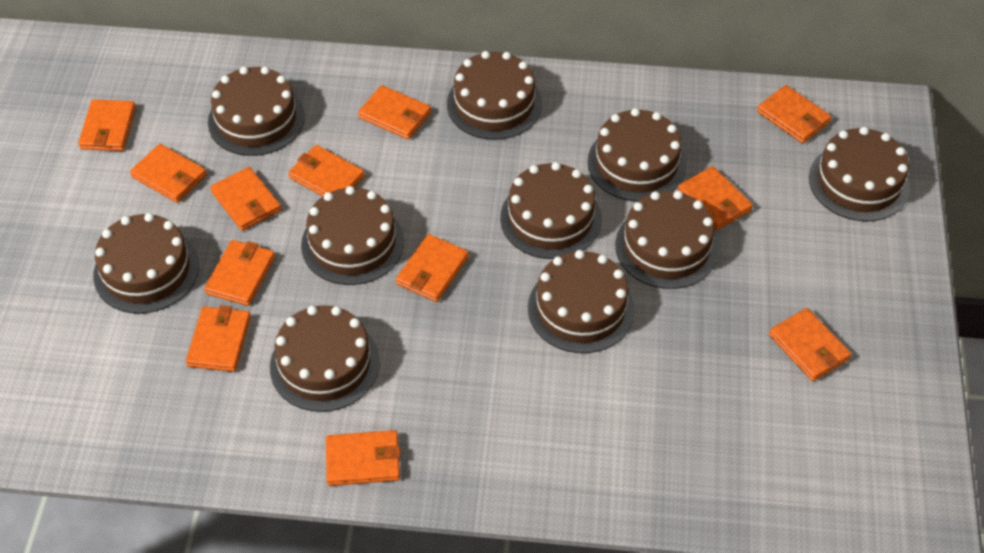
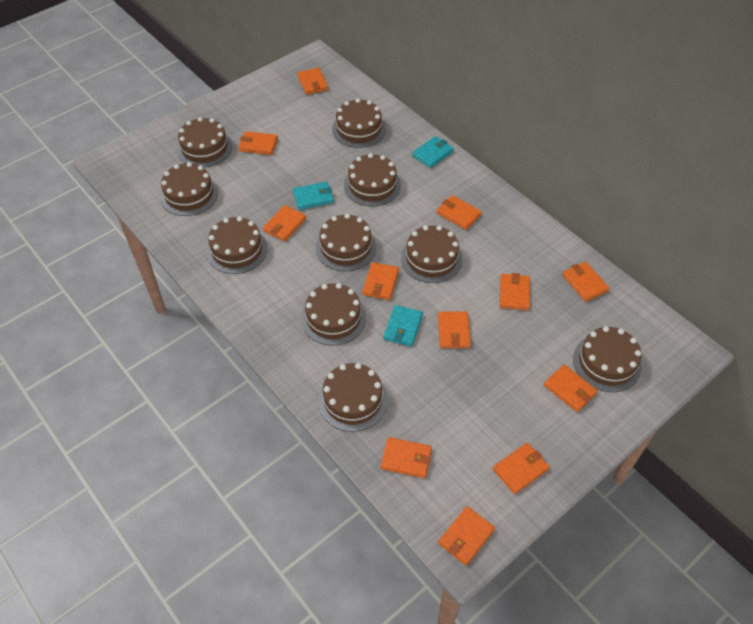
turquoise wallet: 0 -> 3

